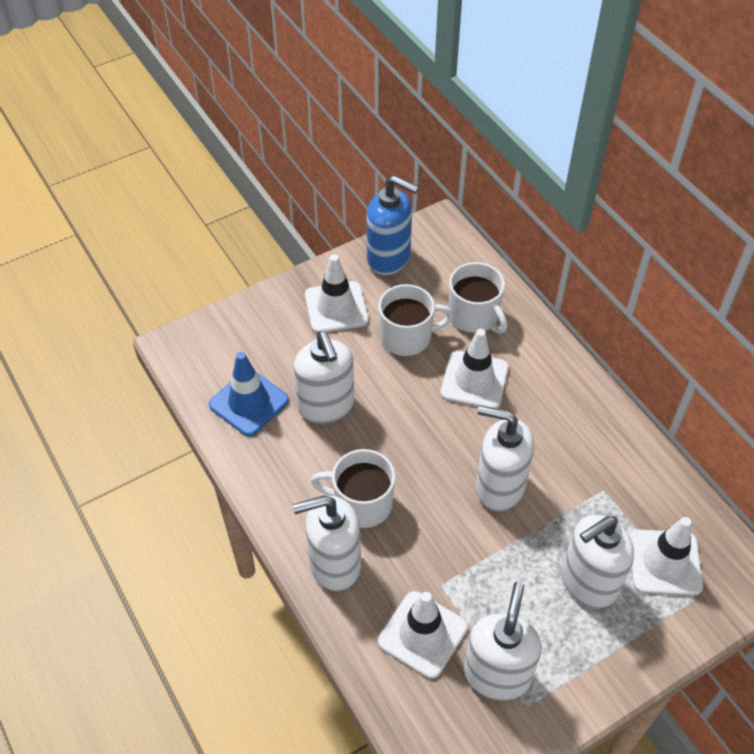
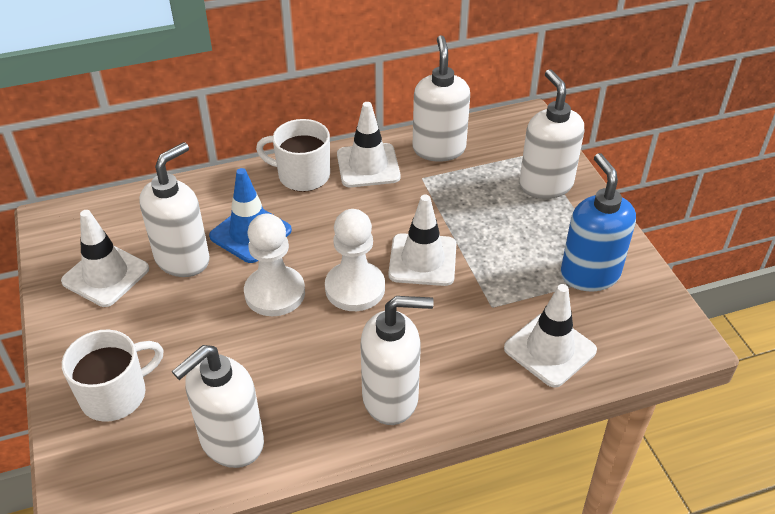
white mug: 3 -> 2
white pawn: 0 -> 2

